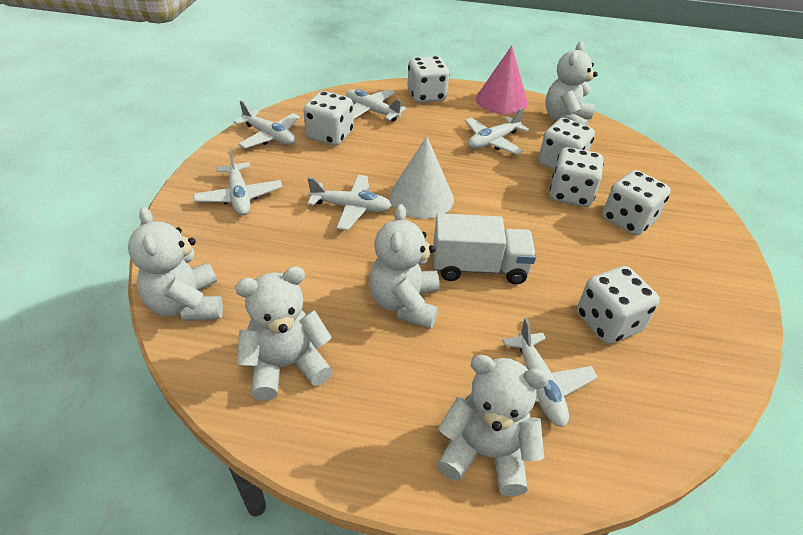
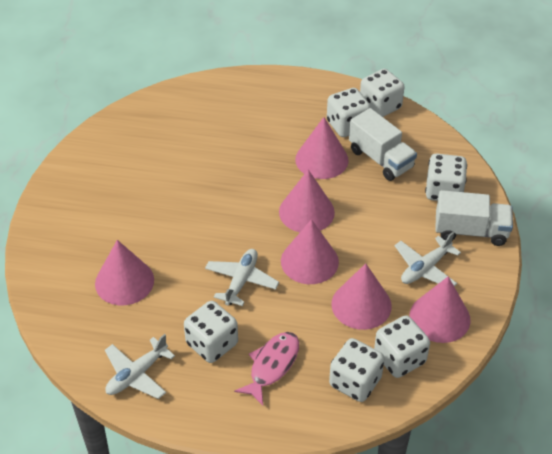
pink cone: 1 -> 6
pink fish: 0 -> 1
white cone: 1 -> 0
white plane: 6 -> 3
white teddy bear: 5 -> 0
white truck: 1 -> 2

